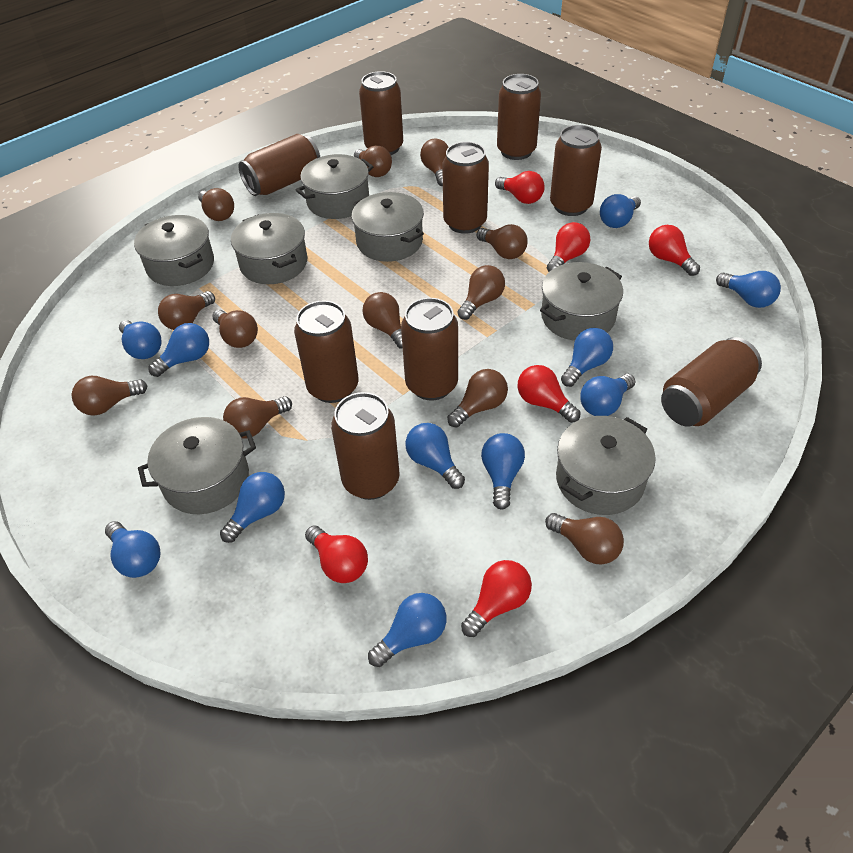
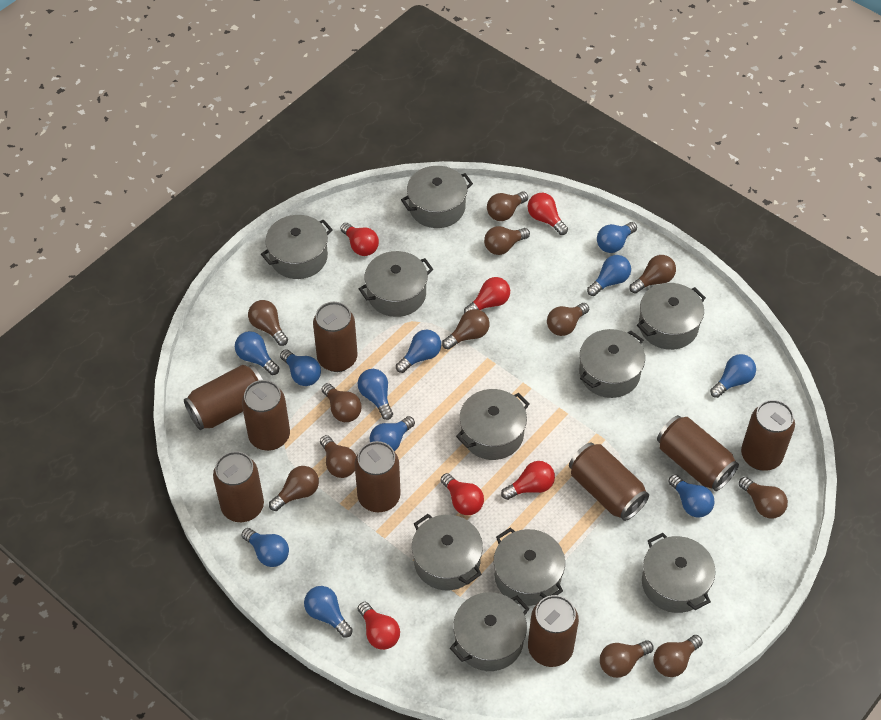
grey pot: 7 -> 10

